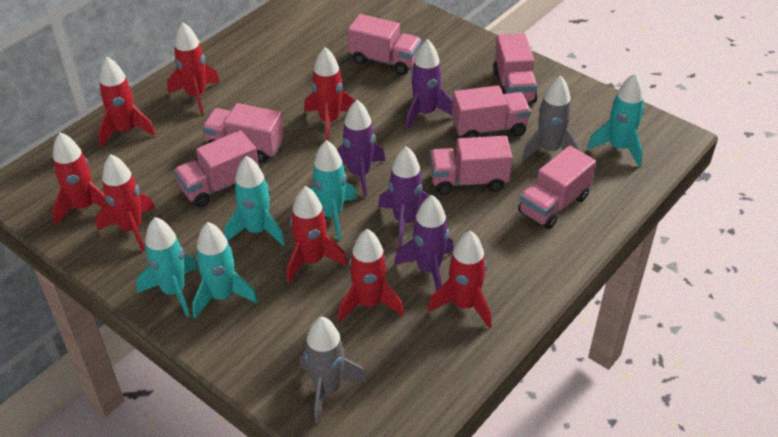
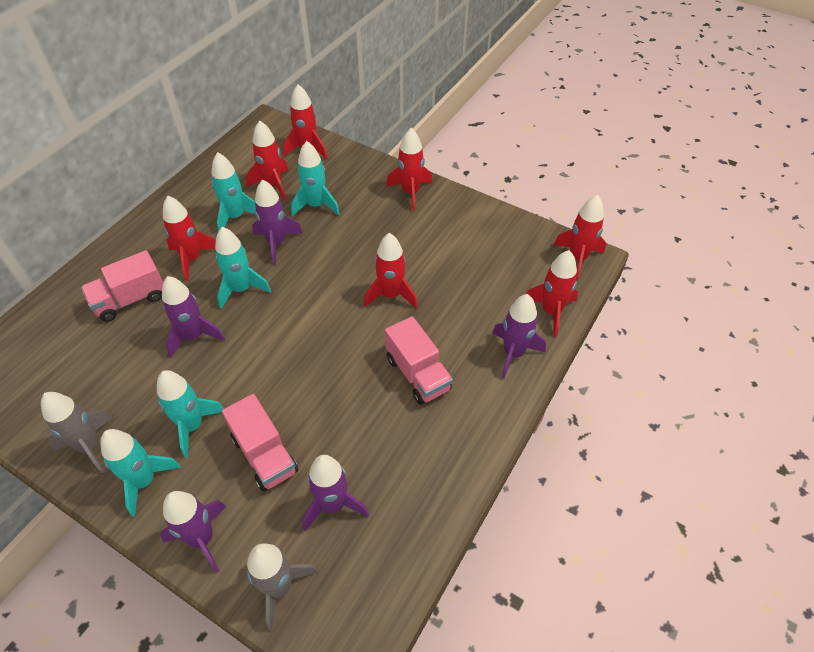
pink truck: 7 -> 3
purple rocket: 4 -> 5
red rocket: 8 -> 7

